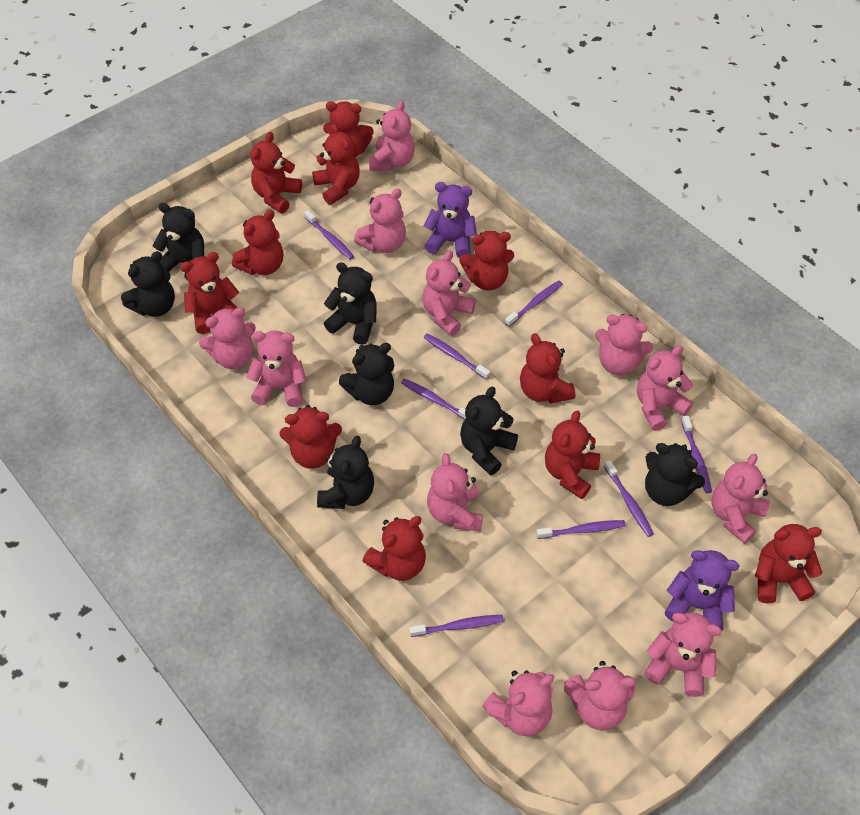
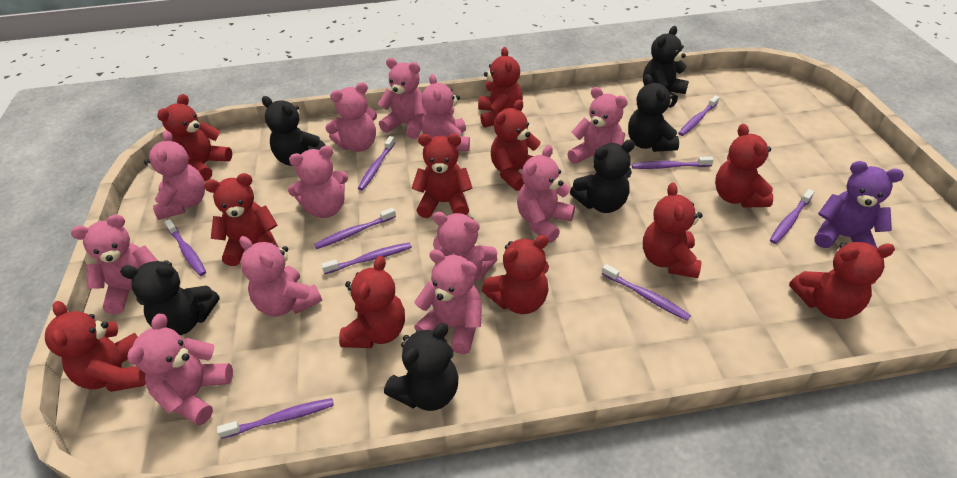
black teddy bear: 7 -> 6
purple teddy bear: 2 -> 1
purple toothbrush: 8 -> 9

